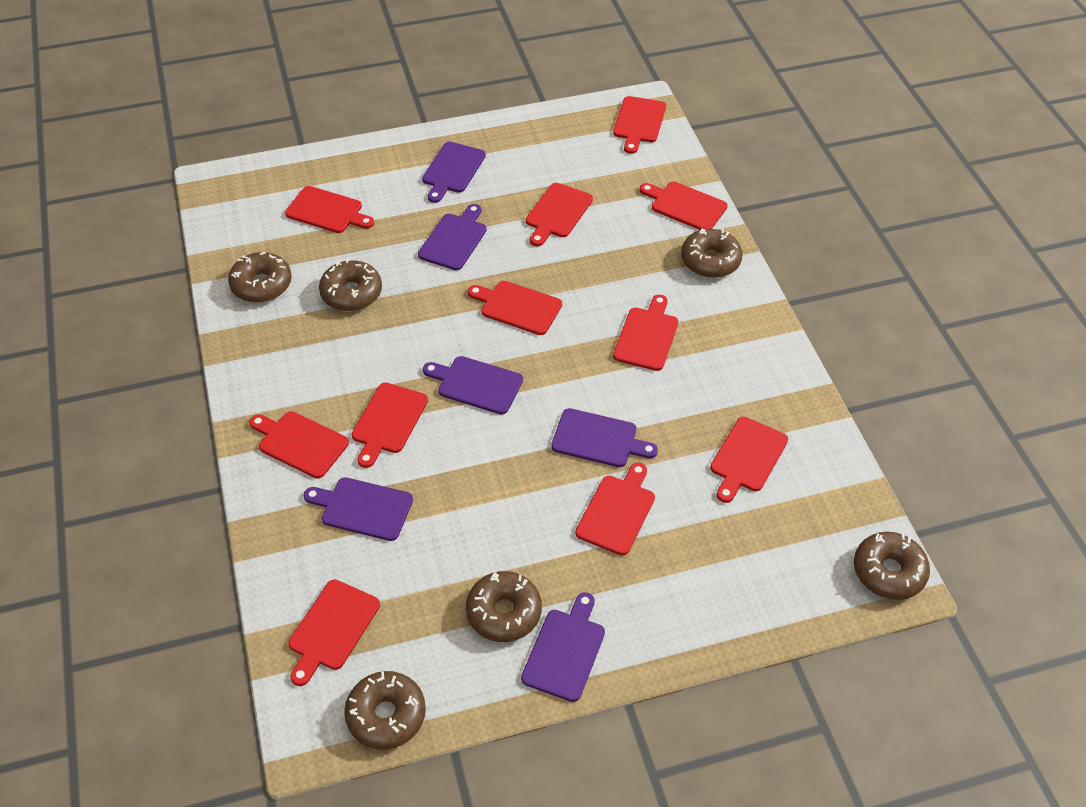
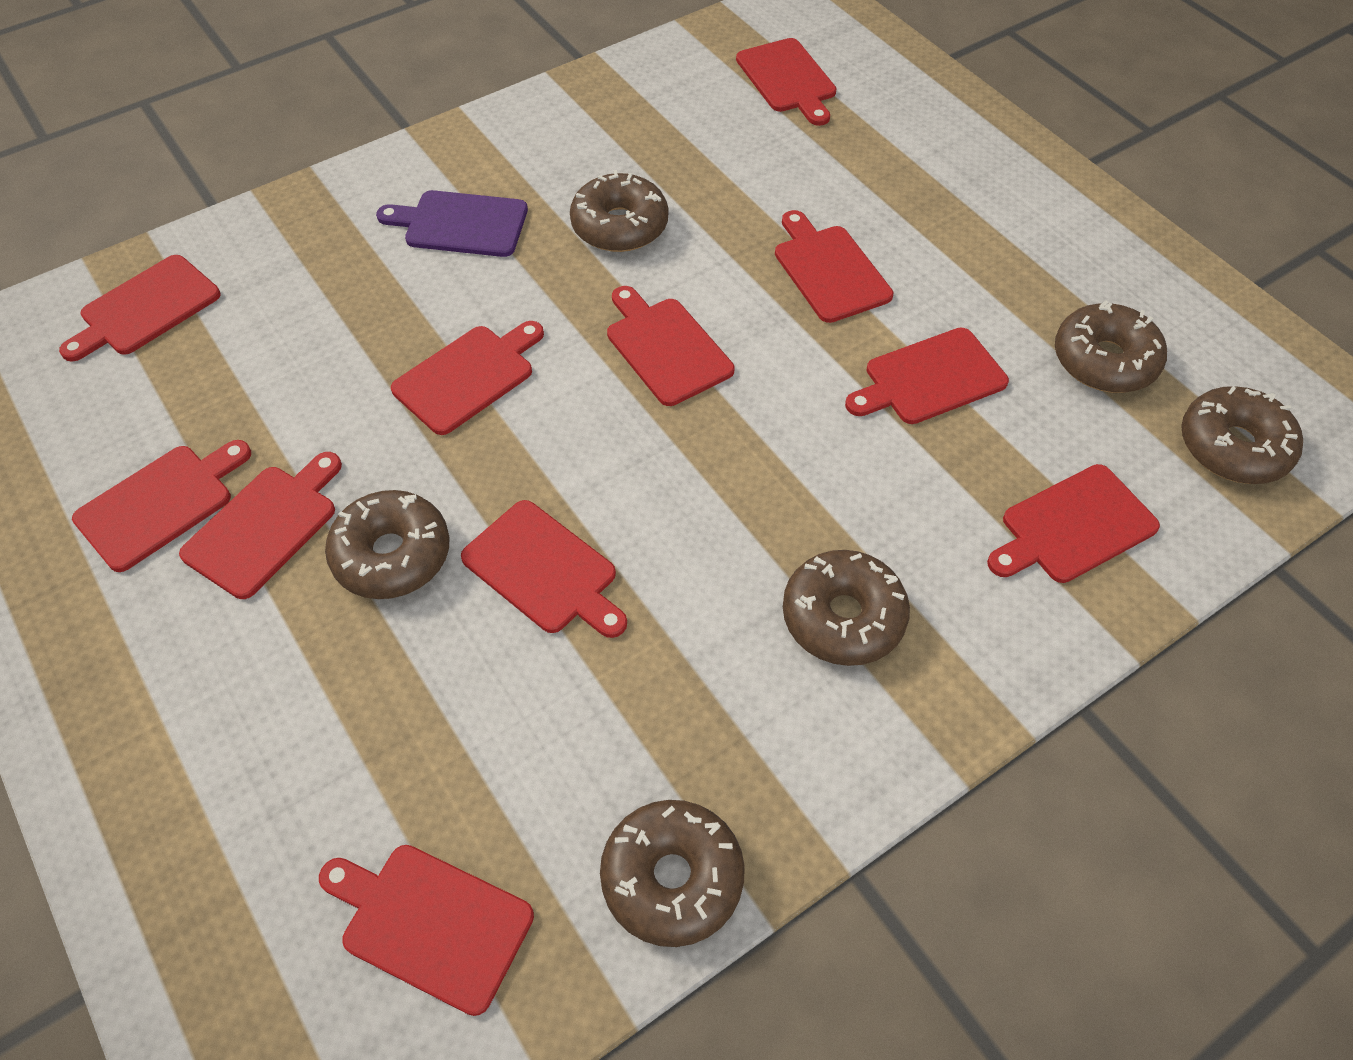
purple cutting board: 6 -> 1

